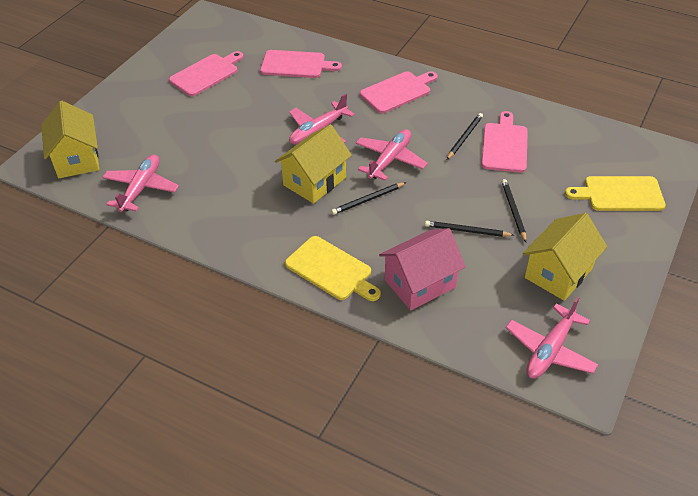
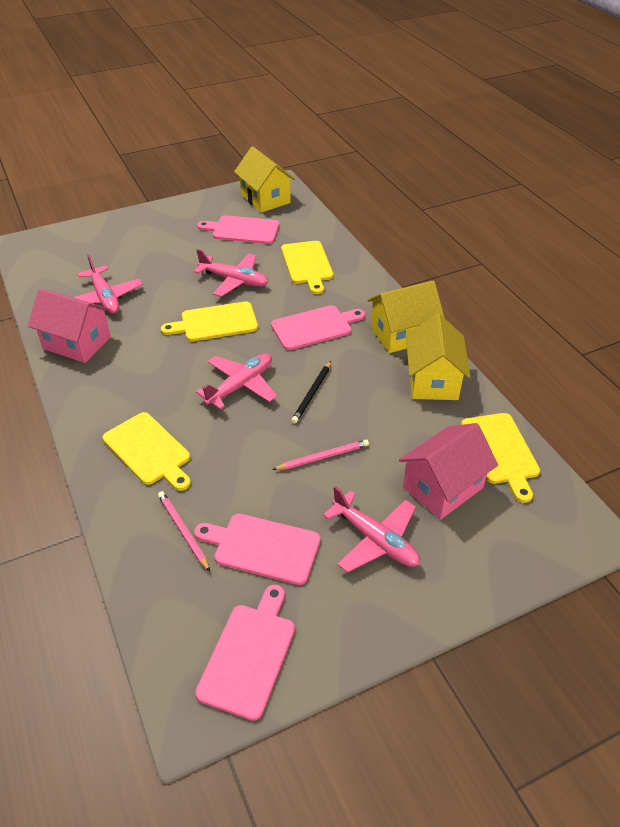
black pencil: 4 -> 1
pink house: 1 -> 2
pink pencil: 0 -> 2
yellow cutting board: 2 -> 4

